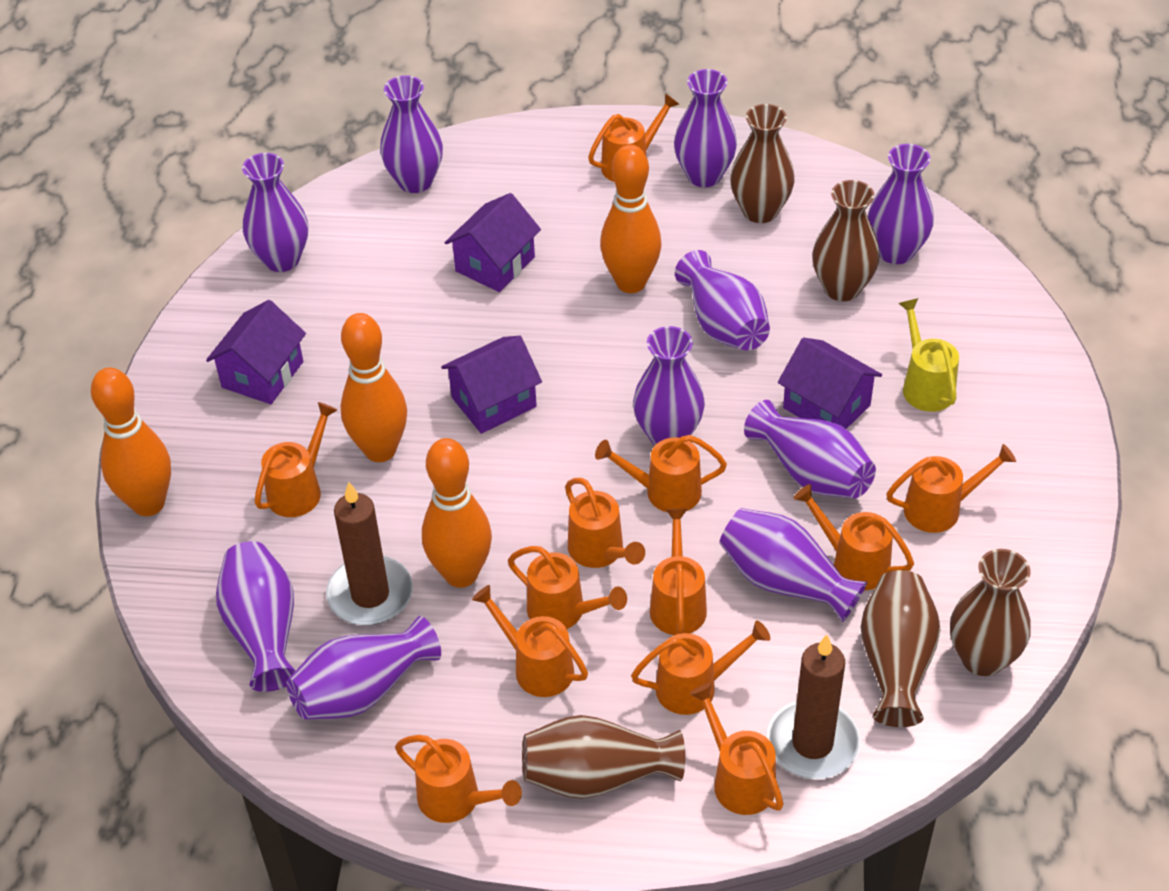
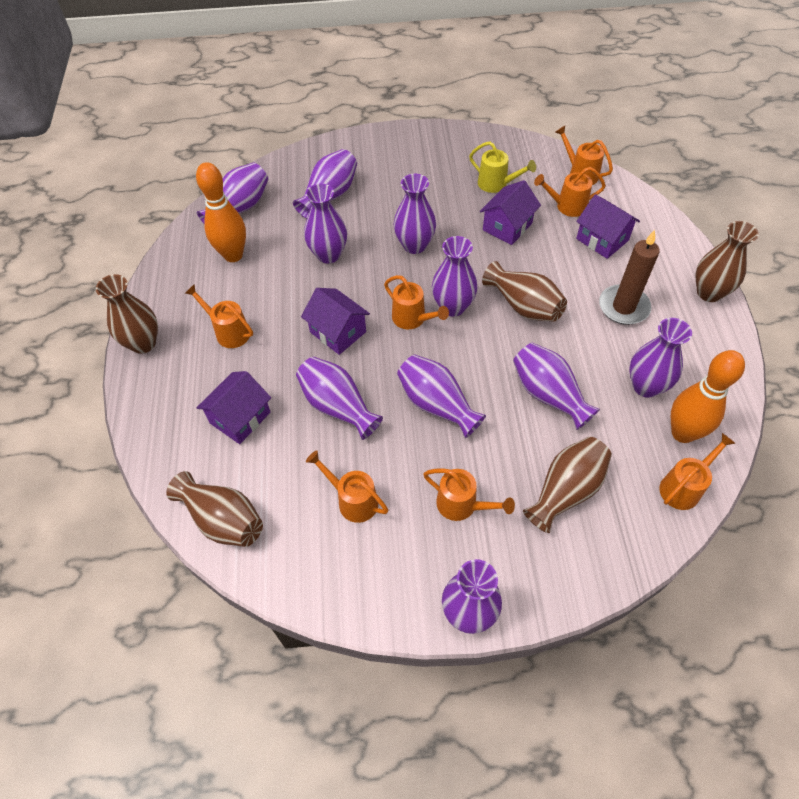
brown candle: 2 -> 1
orange bowling pin: 4 -> 2
orange watering can: 12 -> 7

